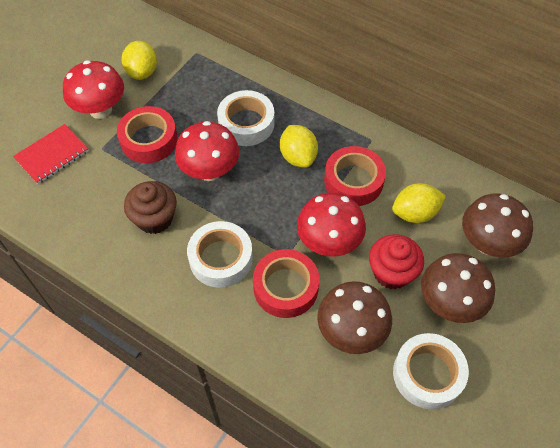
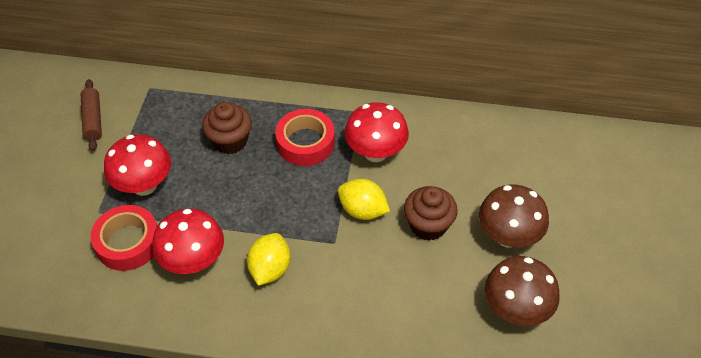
brown cupcake: 1 -> 2
brown mushroom: 3 -> 2
brown rolling pin: 0 -> 1
red cupcake: 1 -> 0
red notebook: 1 -> 0
red tape: 3 -> 2
white tape: 3 -> 0
yellow lemon: 3 -> 2

